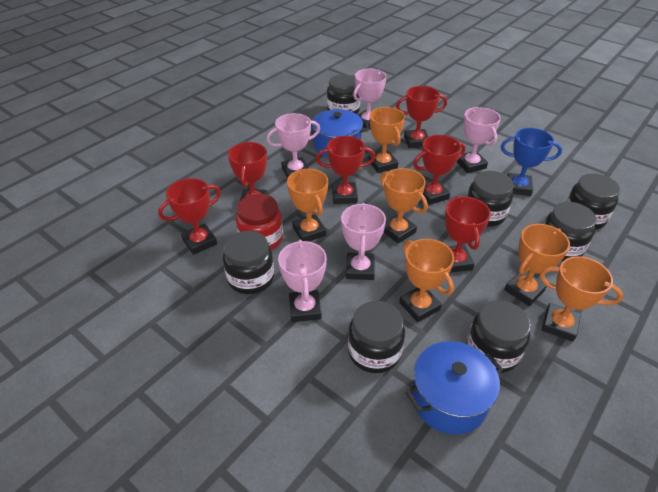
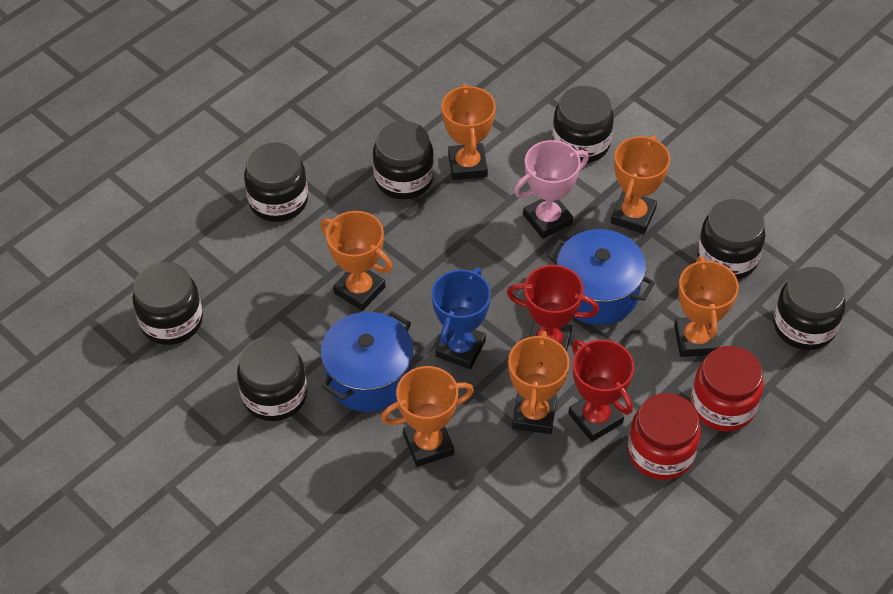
pink trophy: 5 -> 1
red jar: 1 -> 2
red trophy: 6 -> 2

